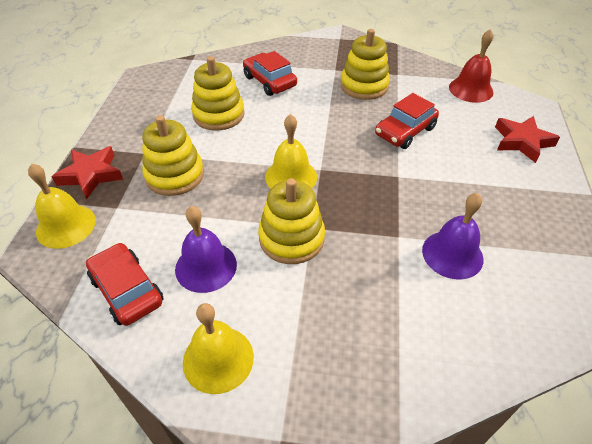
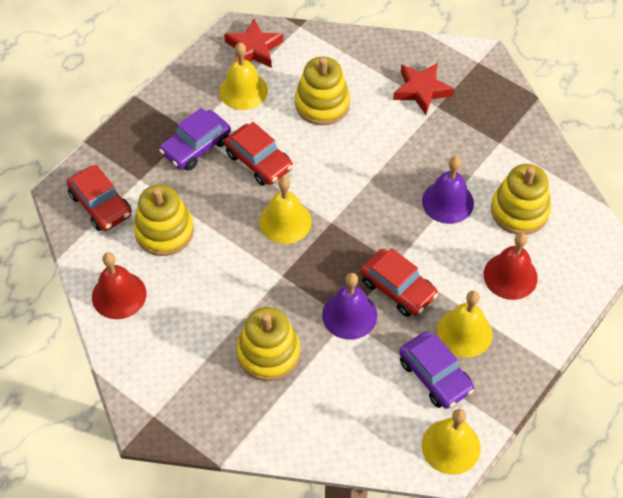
purple car: 0 -> 2
red bell: 1 -> 2
yellow bell: 3 -> 4

